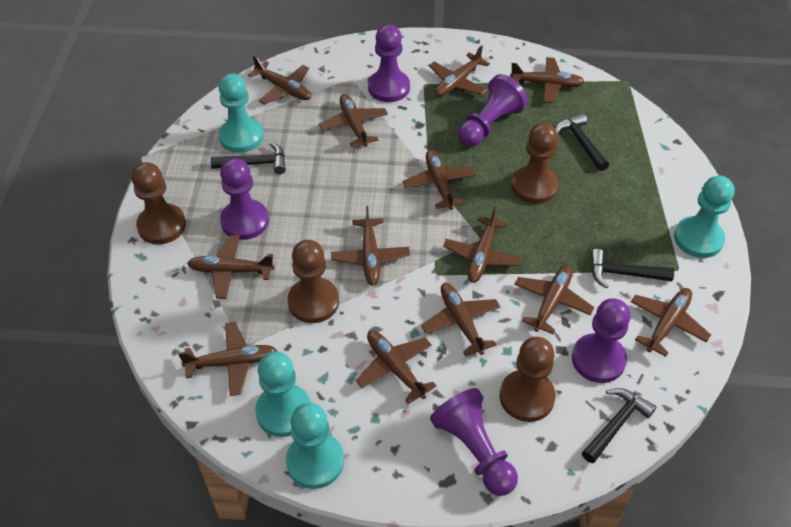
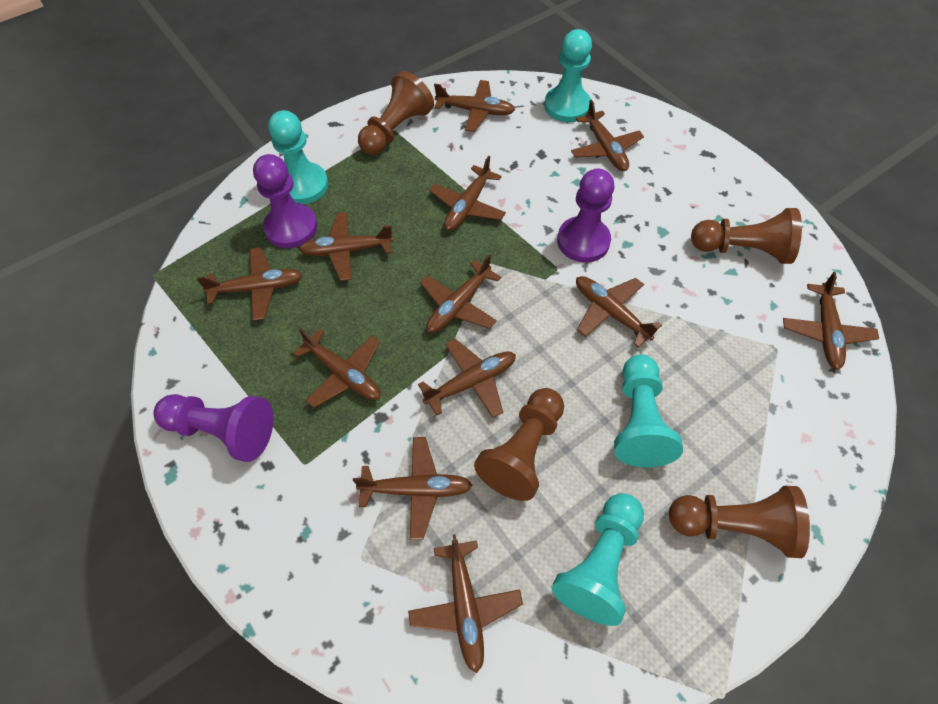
black hammer: 4 -> 0
brown plane: 13 -> 12
purple pawn: 5 -> 3

